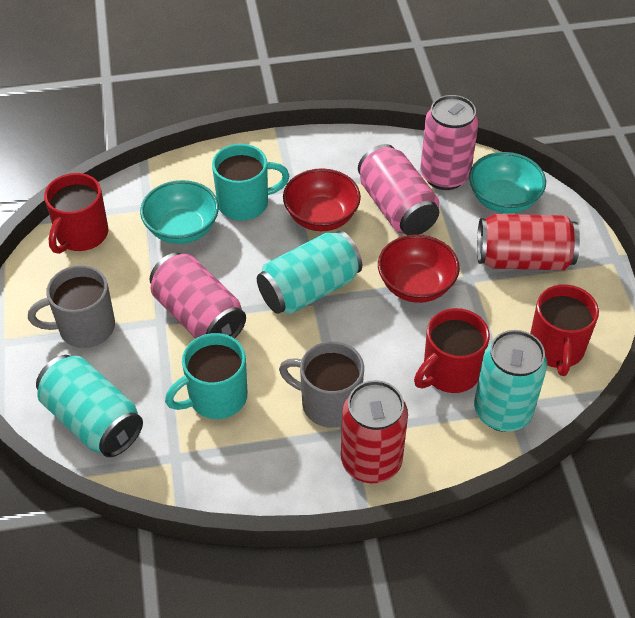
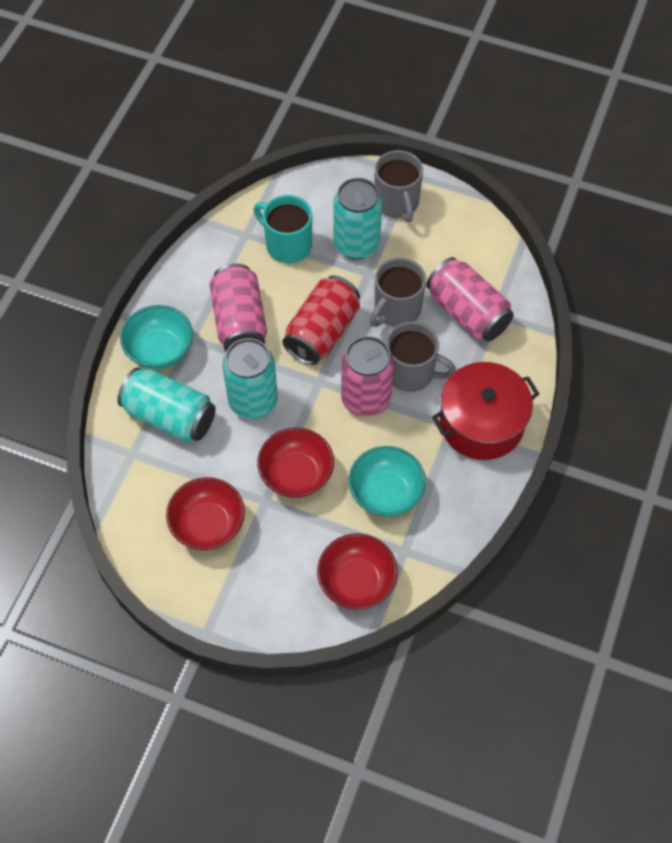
grey mug: 2 -> 3
red bowl: 2 -> 3
red can: 2 -> 1
red mug: 3 -> 0
red pot: 0 -> 1
turquoise mug: 2 -> 1

